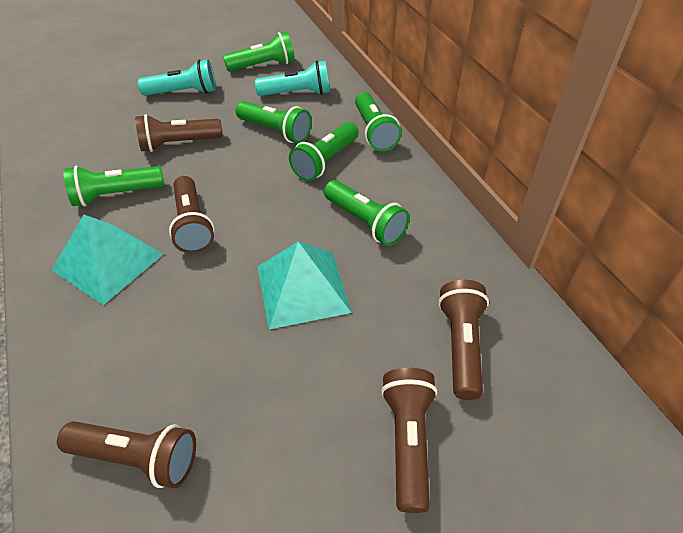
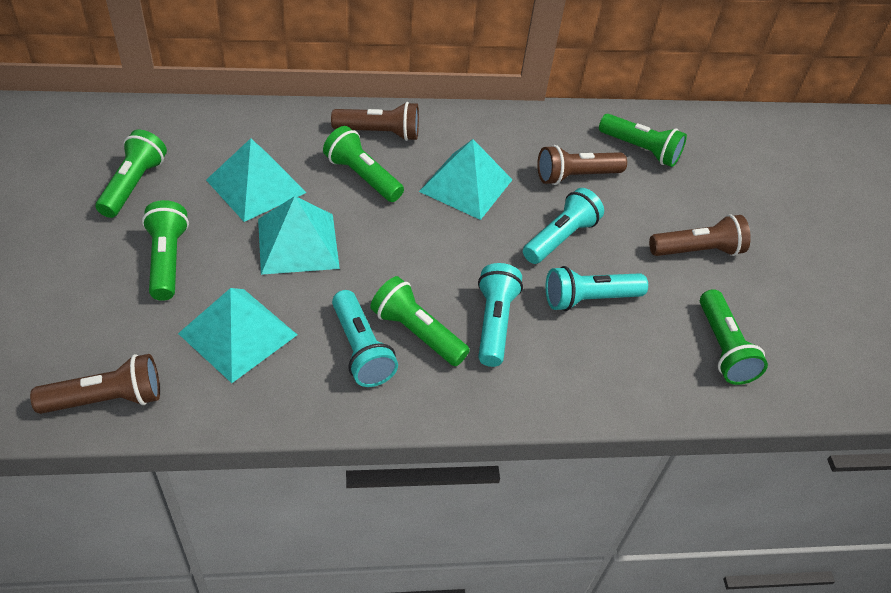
brown flashlight: 5 -> 4
turquoise flashlight: 2 -> 4
turquoise pyramid: 2 -> 4

